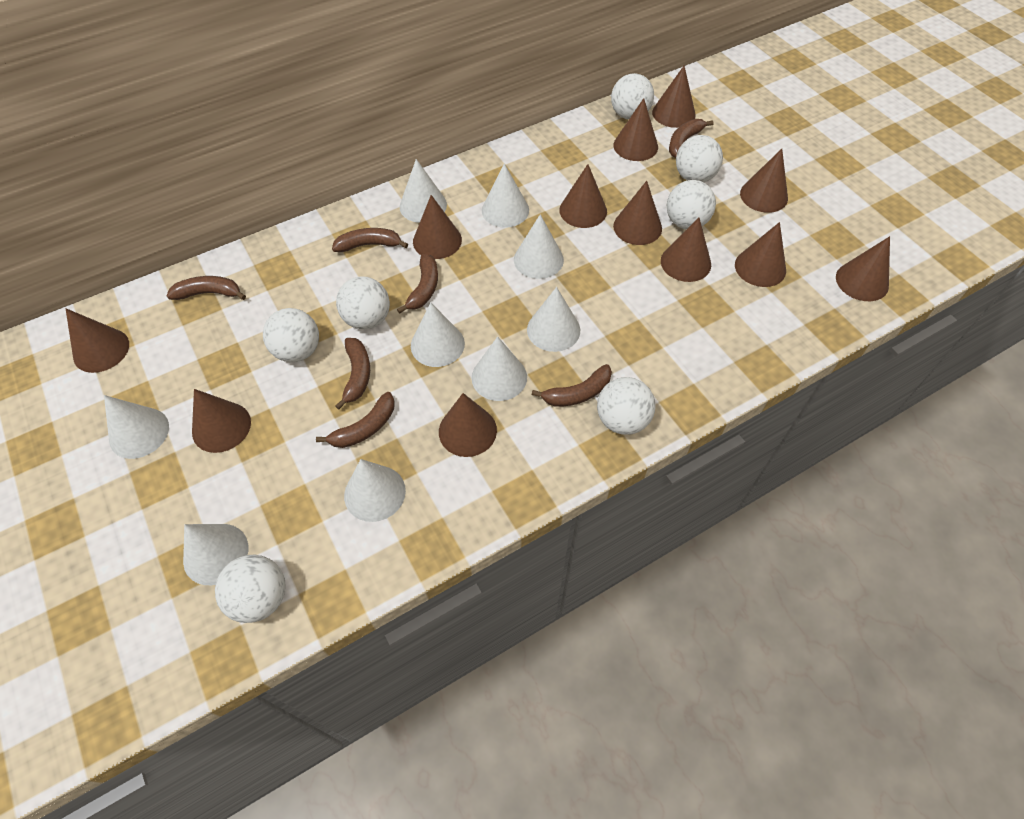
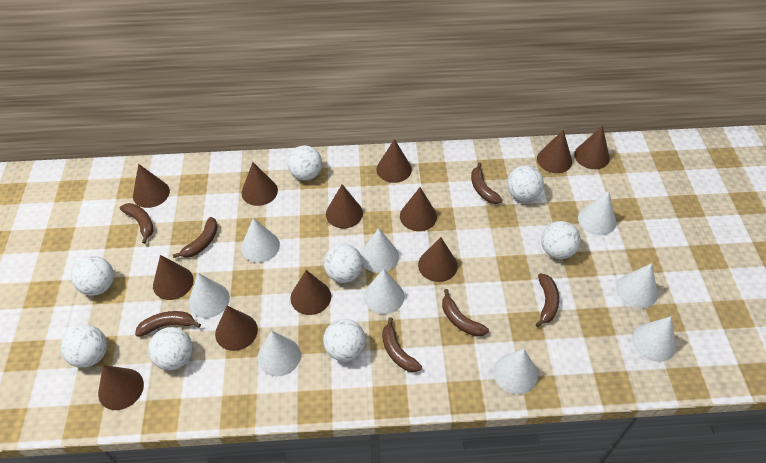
white ball: 7 -> 8

